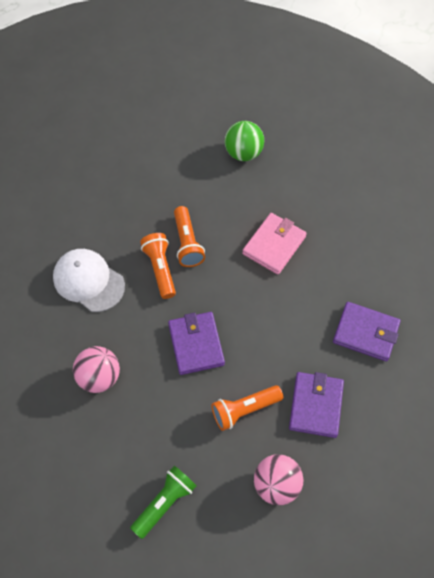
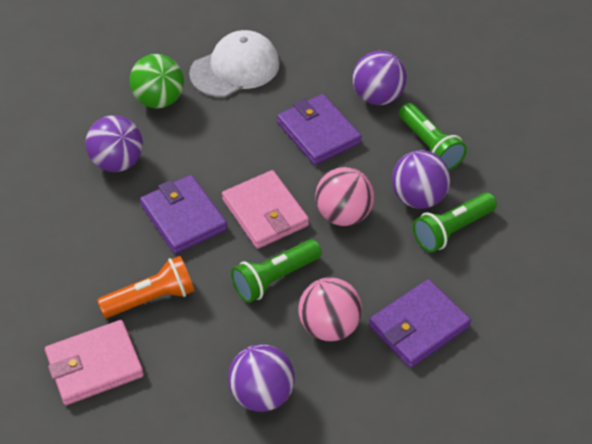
green flashlight: 1 -> 3
orange flashlight: 3 -> 1
pink wallet: 1 -> 2
purple ball: 0 -> 4

